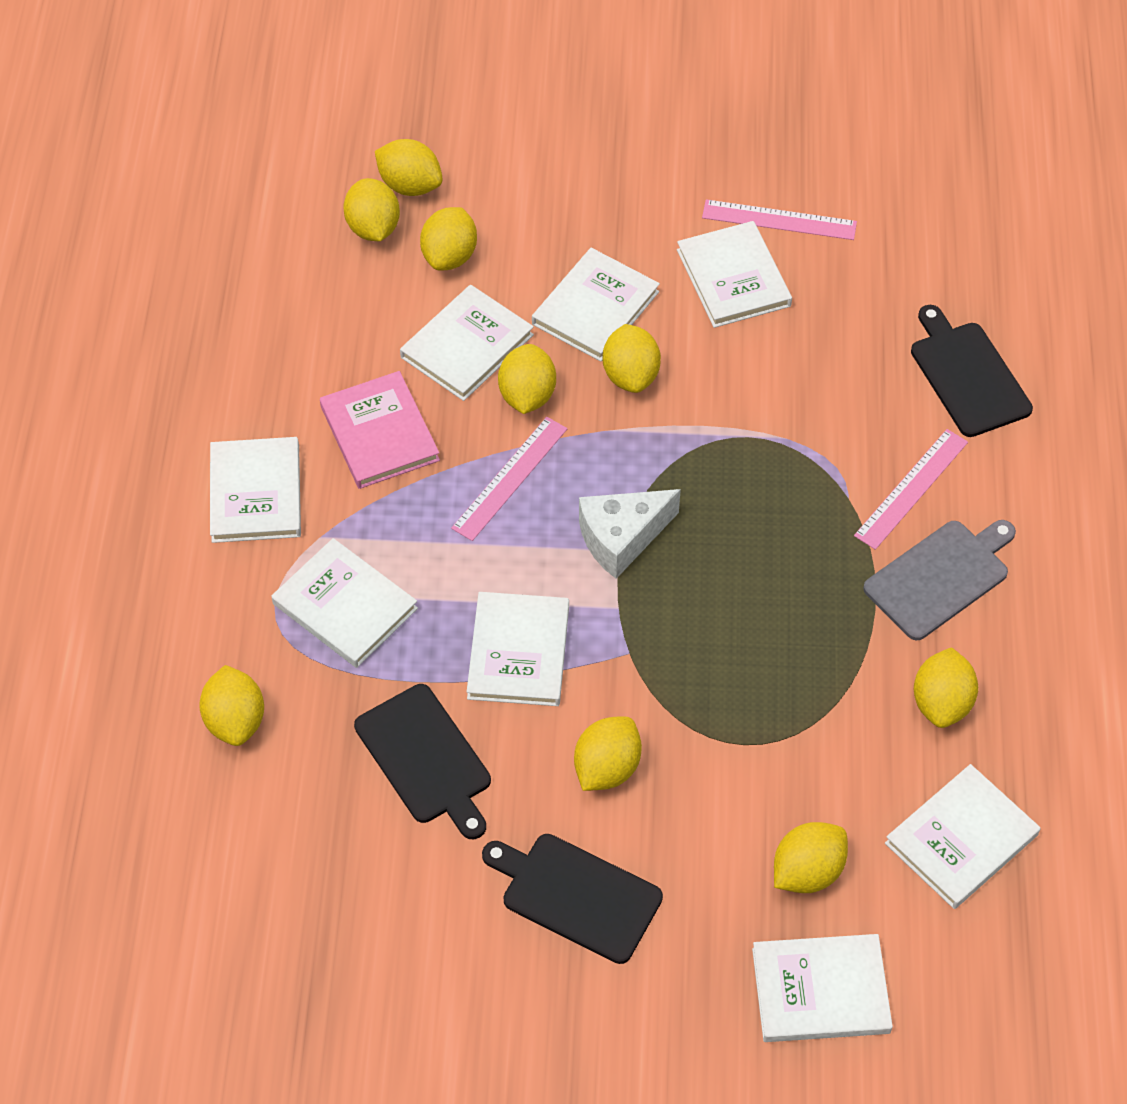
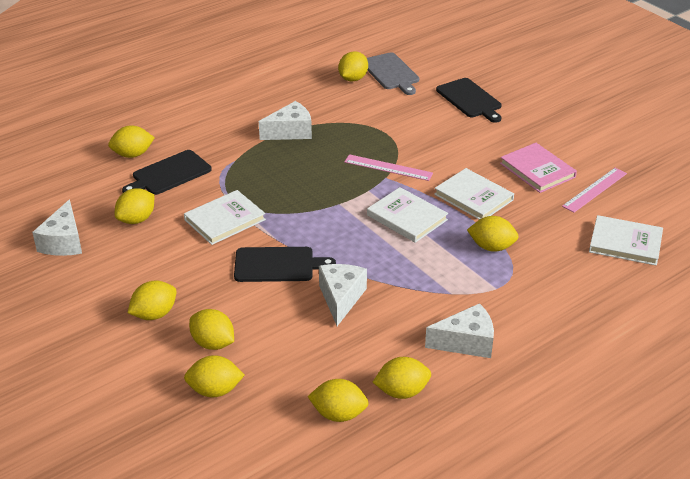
pink ruler: 3 -> 2
white book: 8 -> 4
white cheese: 1 -> 4

